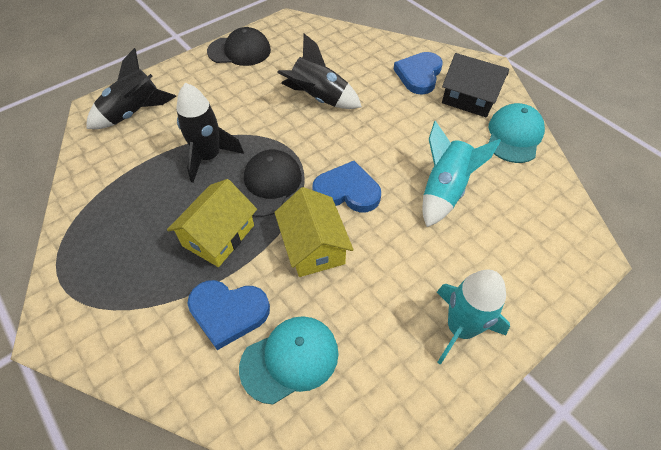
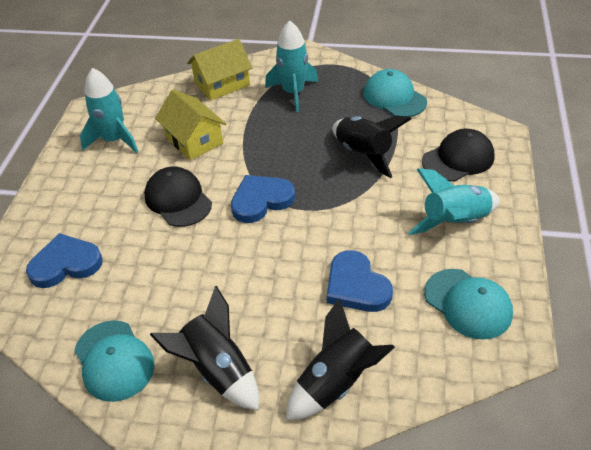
black house: 1 -> 0
turquoise cap: 2 -> 3
turquoise rocket: 2 -> 3

